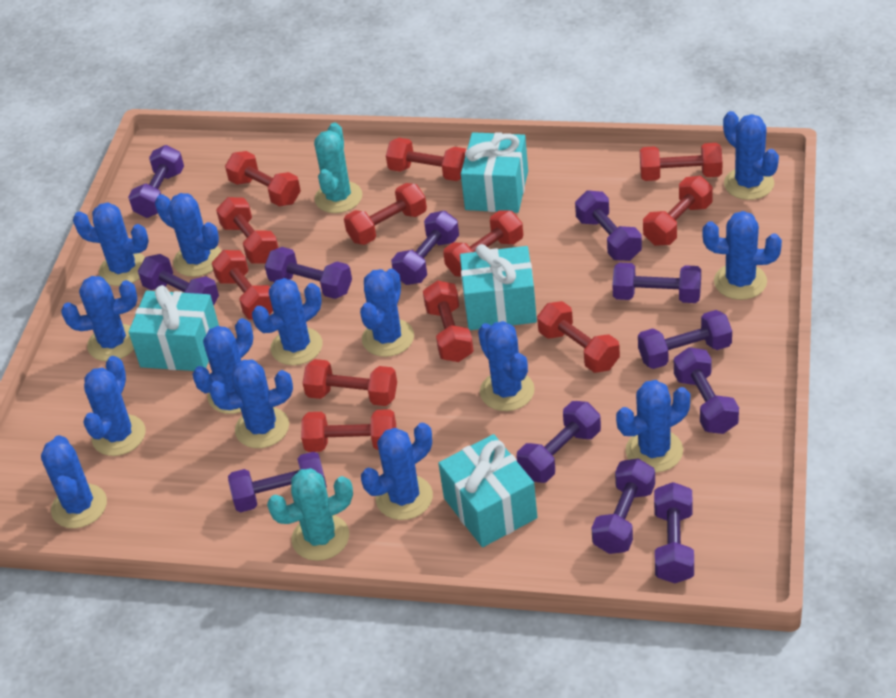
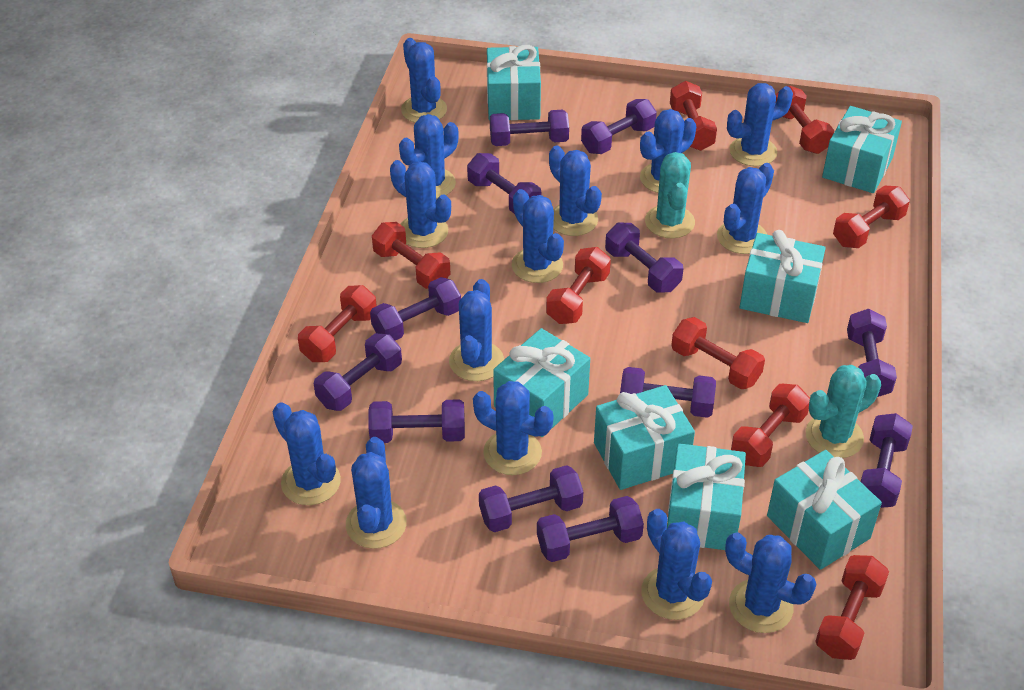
red dumbbell: 12 -> 9
turquoise gift: 4 -> 7

